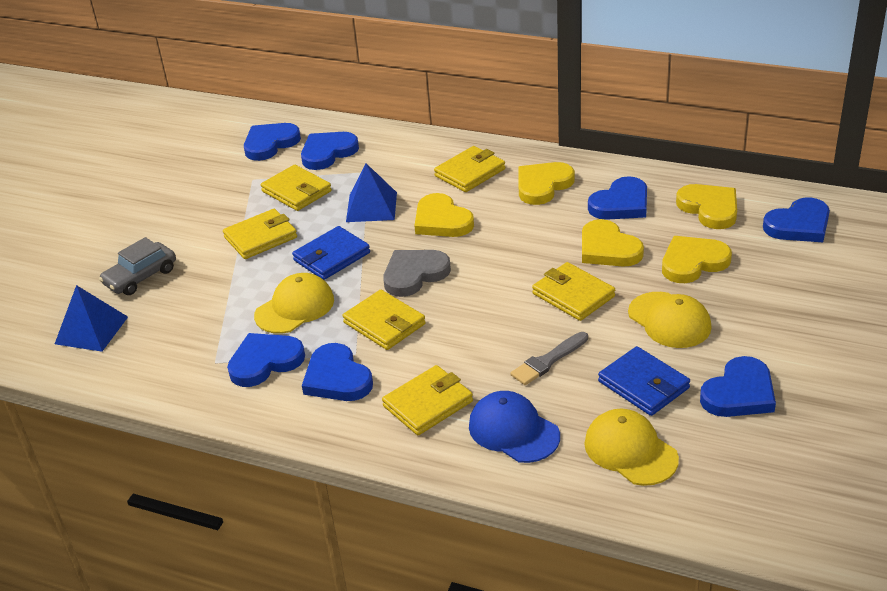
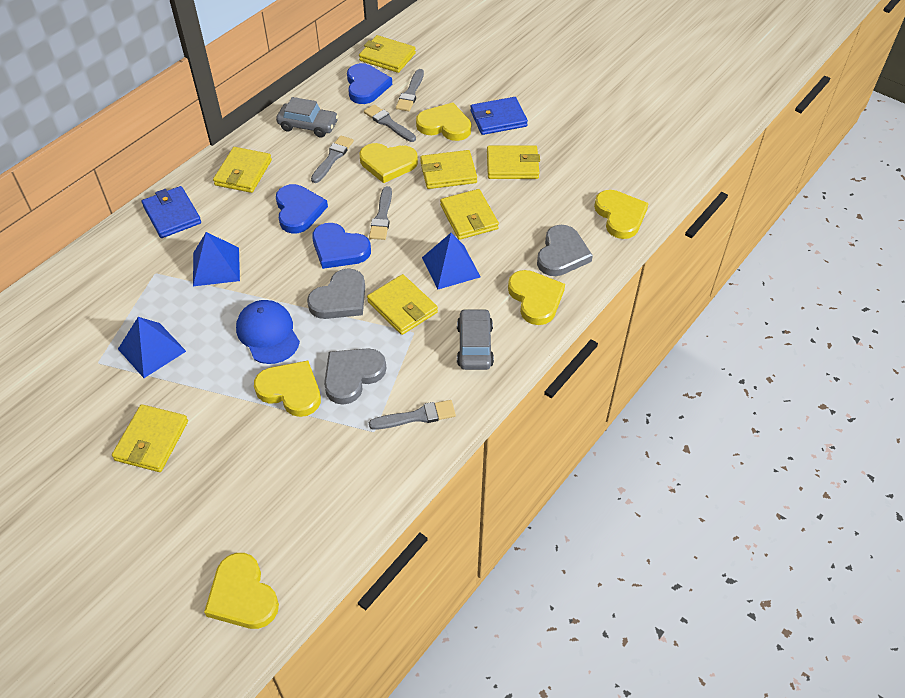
blue heart: 7 -> 3
blue pyramid: 2 -> 3
grey brush: 1 -> 5
grey car: 1 -> 2
grey heart: 1 -> 3
yellow cap: 3 -> 0
yellow heart: 5 -> 6
yellow wallet: 6 -> 7

